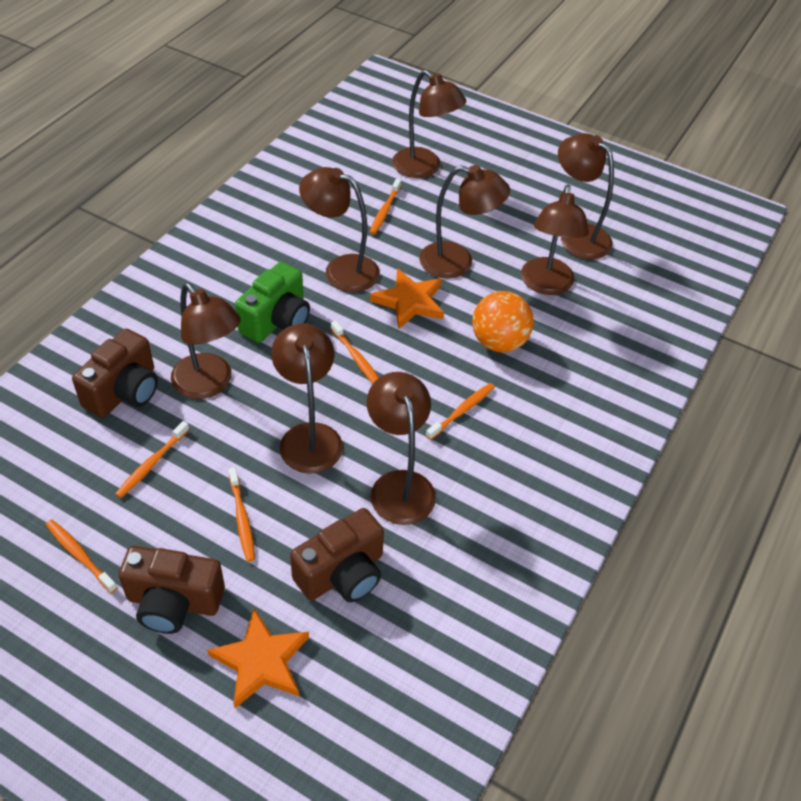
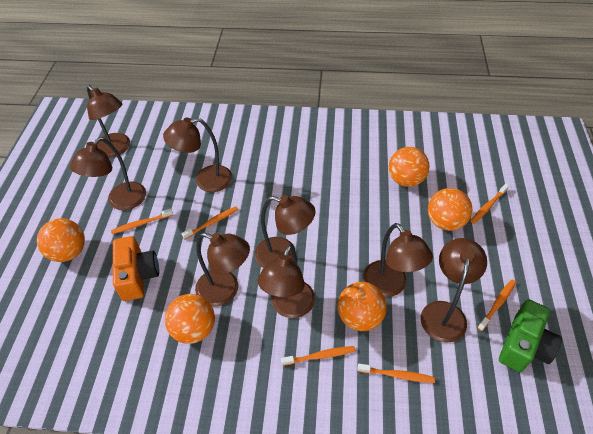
brown camera: 3 -> 0
orange ball: 1 -> 5
orange camera: 0 -> 1
orange star: 2 -> 0

